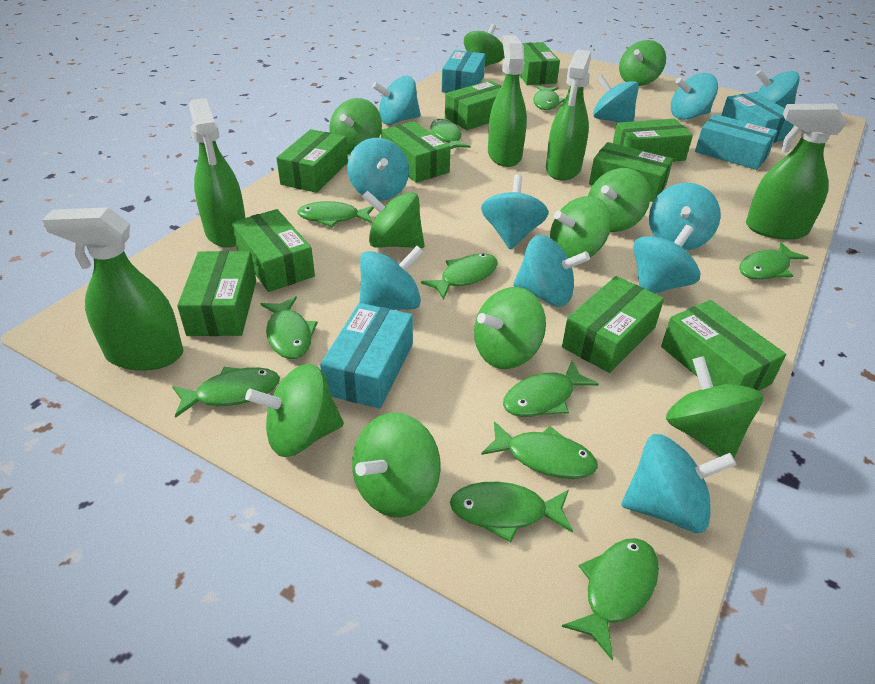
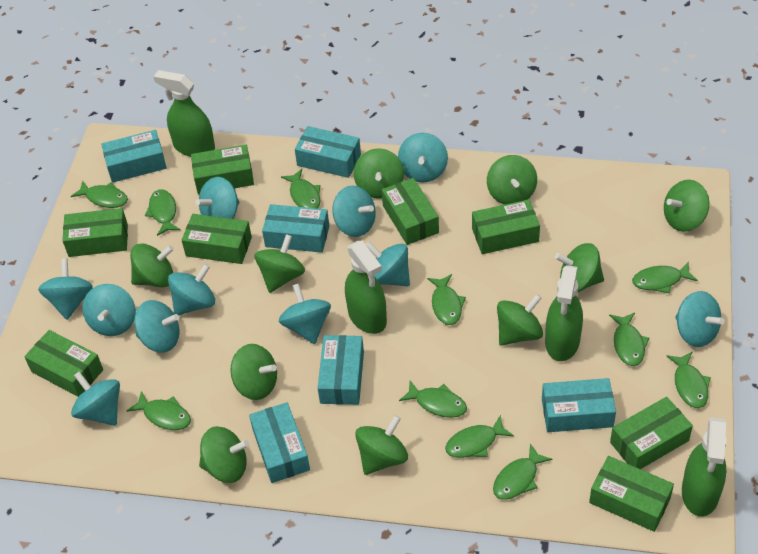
green box: 10 -> 8
green spray bottle: 5 -> 4
turquoise box: 4 -> 6

